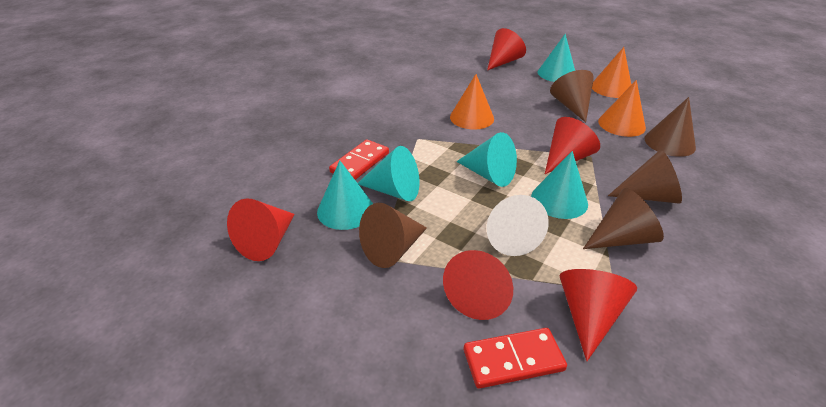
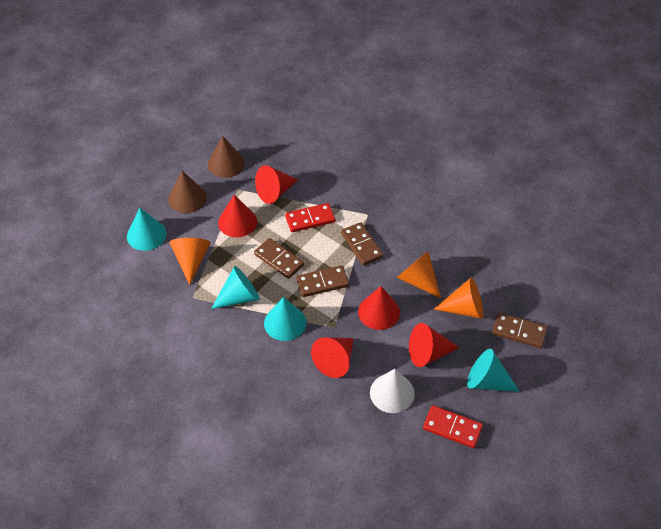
brown cone: 5 -> 2
brown domino: 0 -> 4
turquoise cone: 5 -> 4

